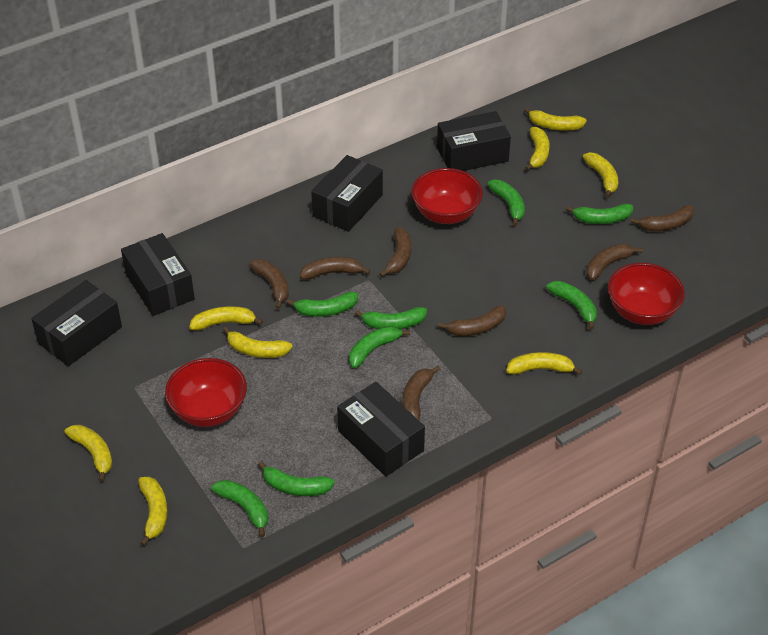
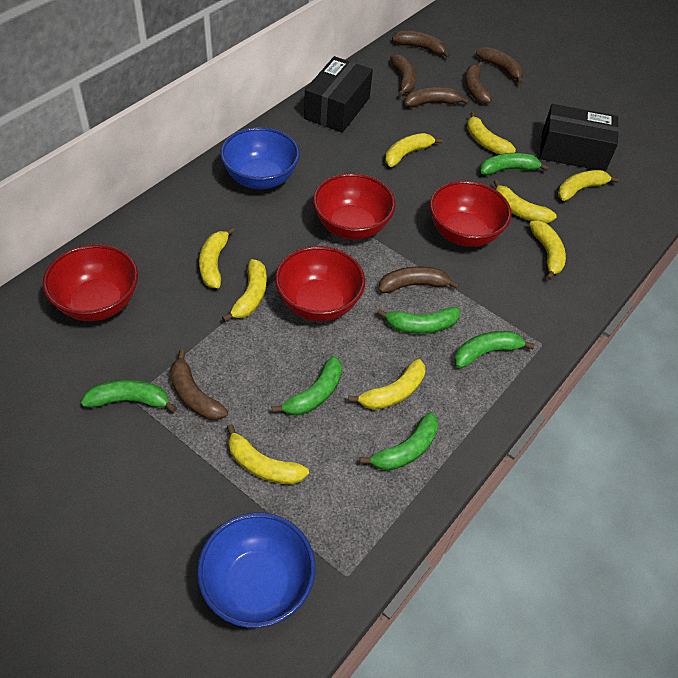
black box: 5 -> 2
blue bowl: 0 -> 2
green banana: 8 -> 6
red bowl: 3 -> 4
yellow banana: 8 -> 9

